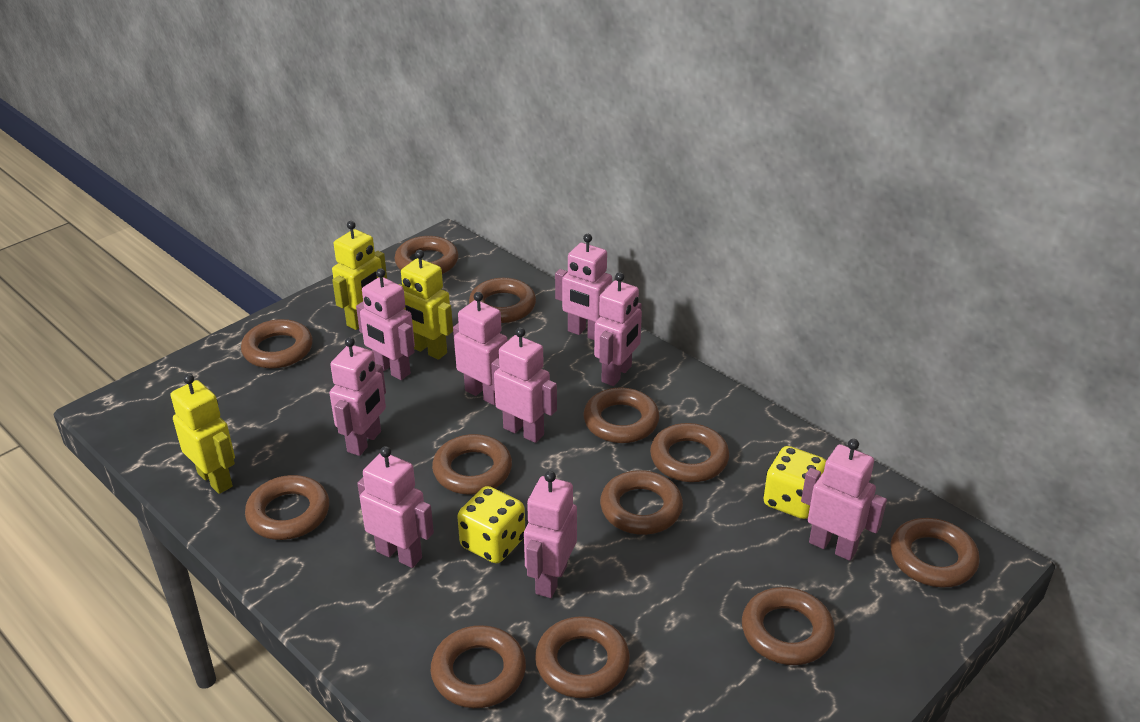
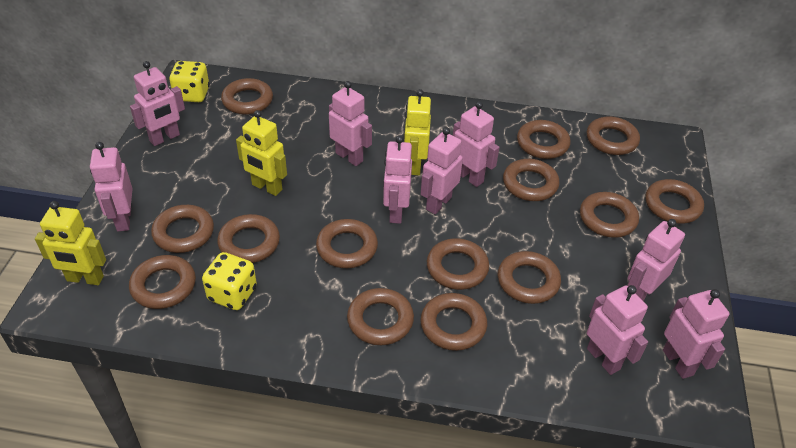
brown ring: 12 -> 14

